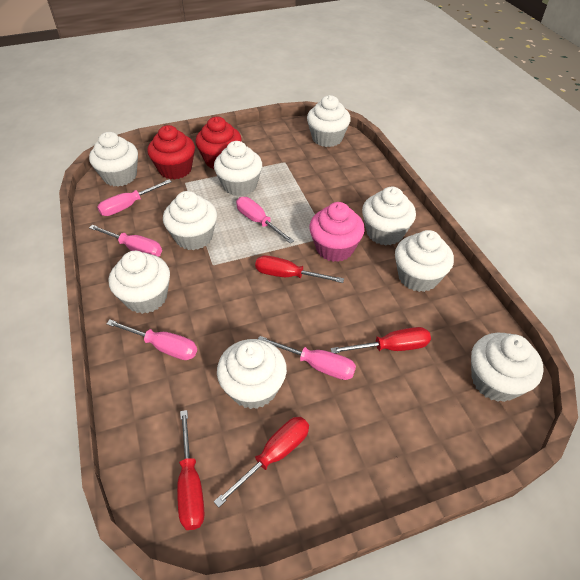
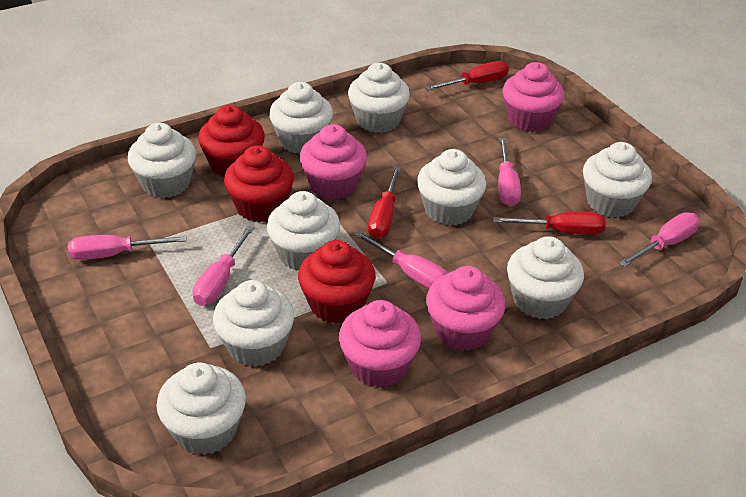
pink cupcake: 1 -> 4
red cupcake: 2 -> 3
red screwdriver: 4 -> 3

